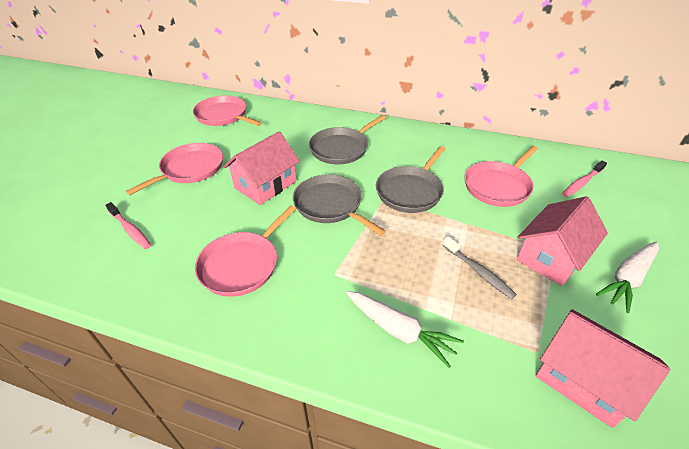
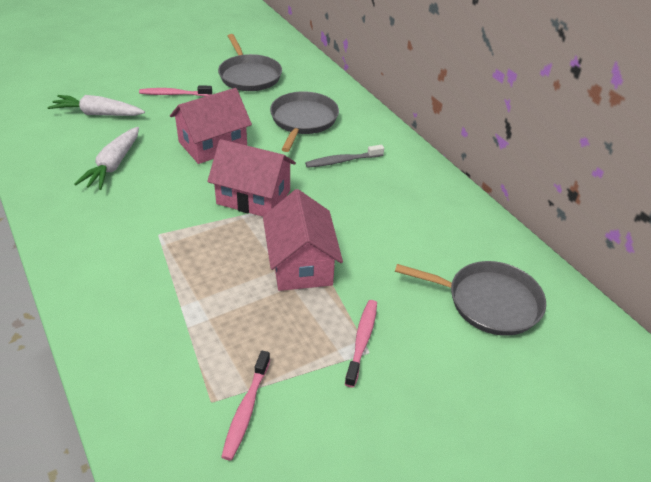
pink pan: 4 -> 0
pink toothbrush: 2 -> 3

